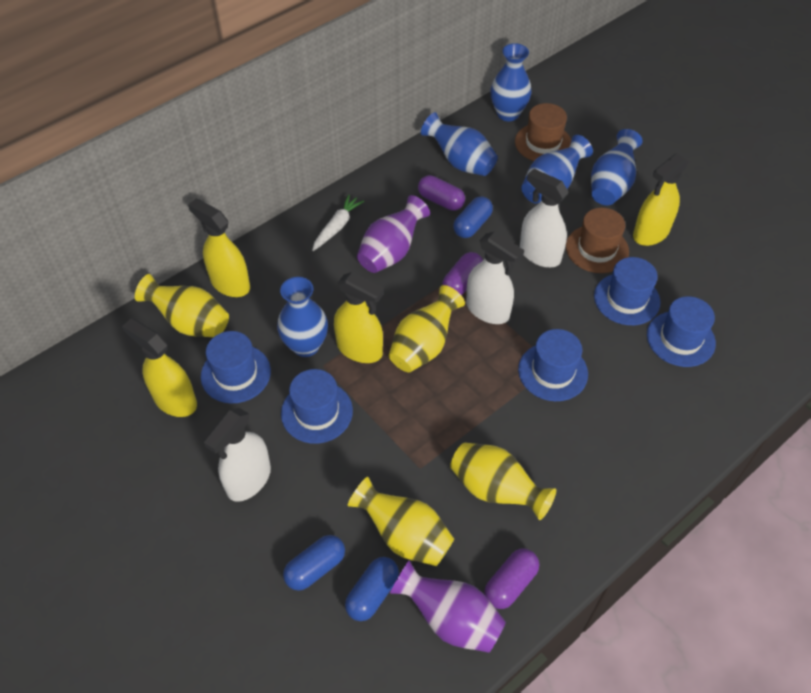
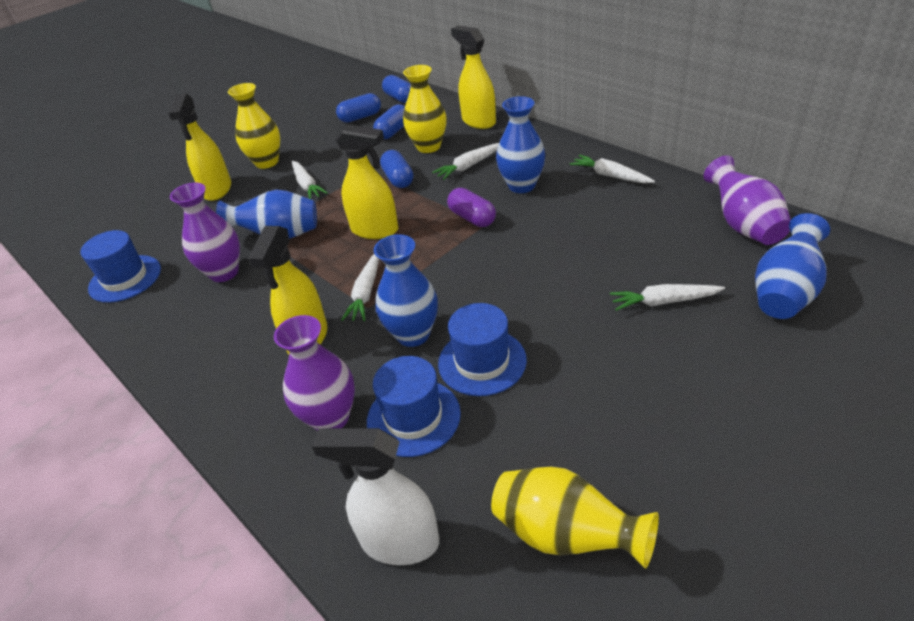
blue capsule: 3 -> 4
blue hat: 5 -> 3
blue vase: 5 -> 4
brown hat: 2 -> 0
purple capsule: 3 -> 1
purple vase: 2 -> 3
white carrot: 1 -> 5
white spray bottle: 3 -> 1
yellow vase: 4 -> 3

